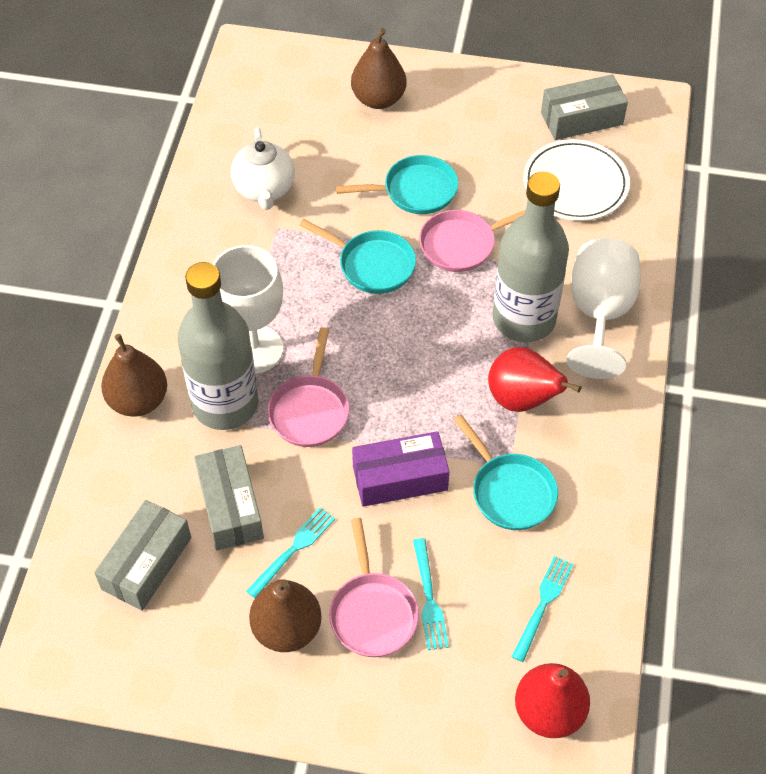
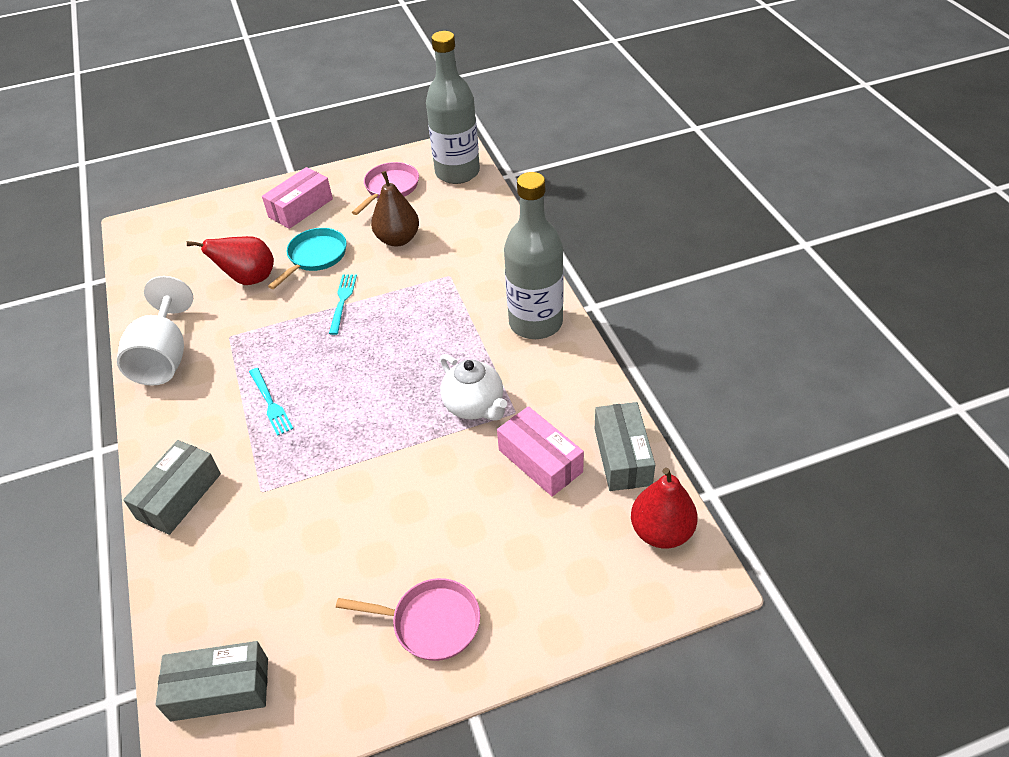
brown pear: 3 -> 1
pink box: 0 -> 2
pink pan: 3 -> 2
purple box: 1 -> 0
turquoise fork: 3 -> 2
turquoise pan: 3 -> 1
white goblet: 2 -> 1
white plate: 1 -> 0

